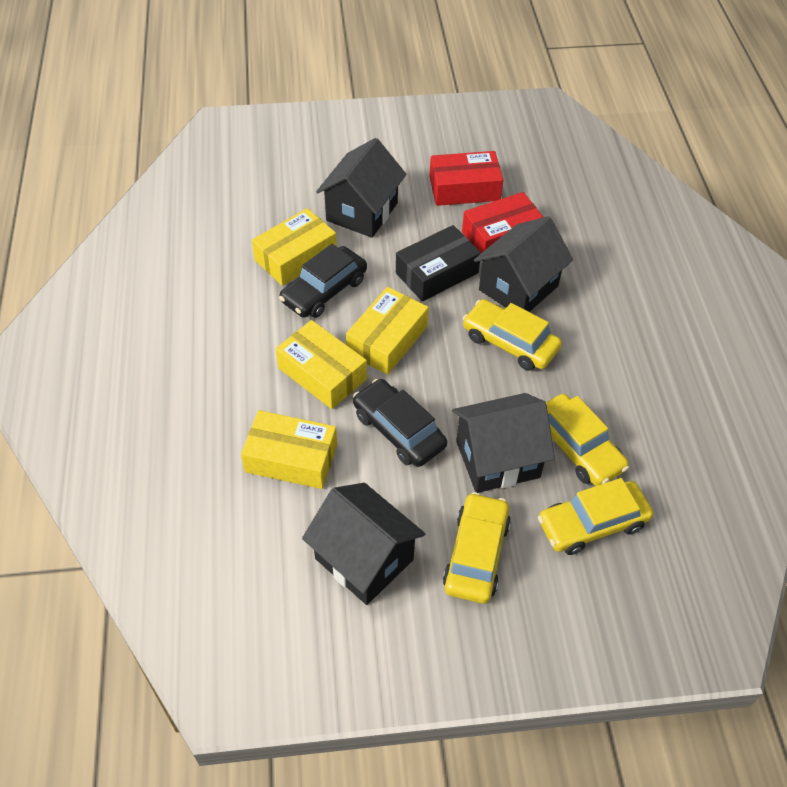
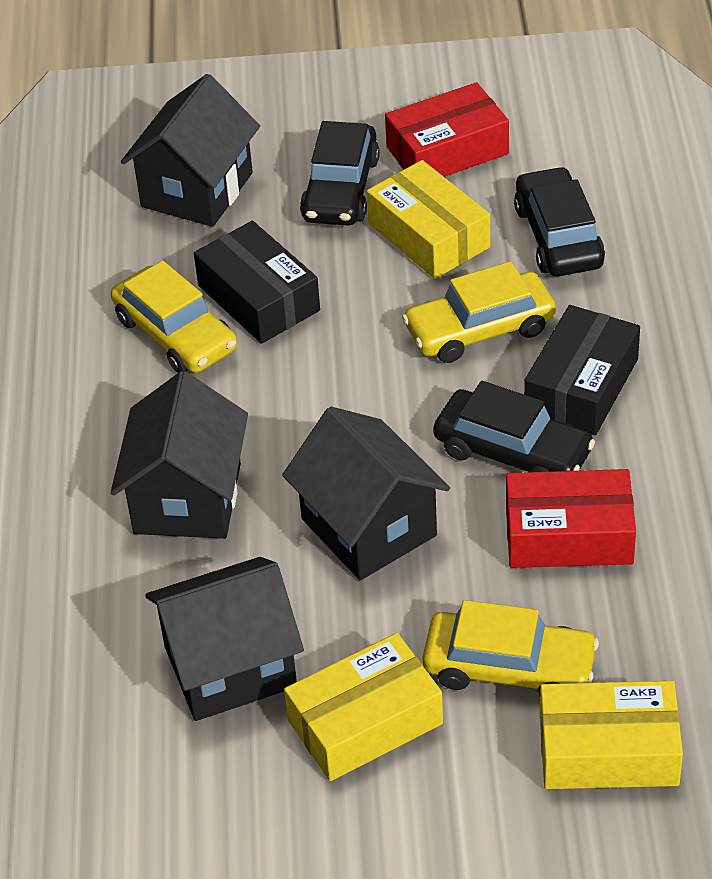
black box: 1 -> 2
black car: 2 -> 3
yellow box: 4 -> 3
yellow car: 4 -> 3

